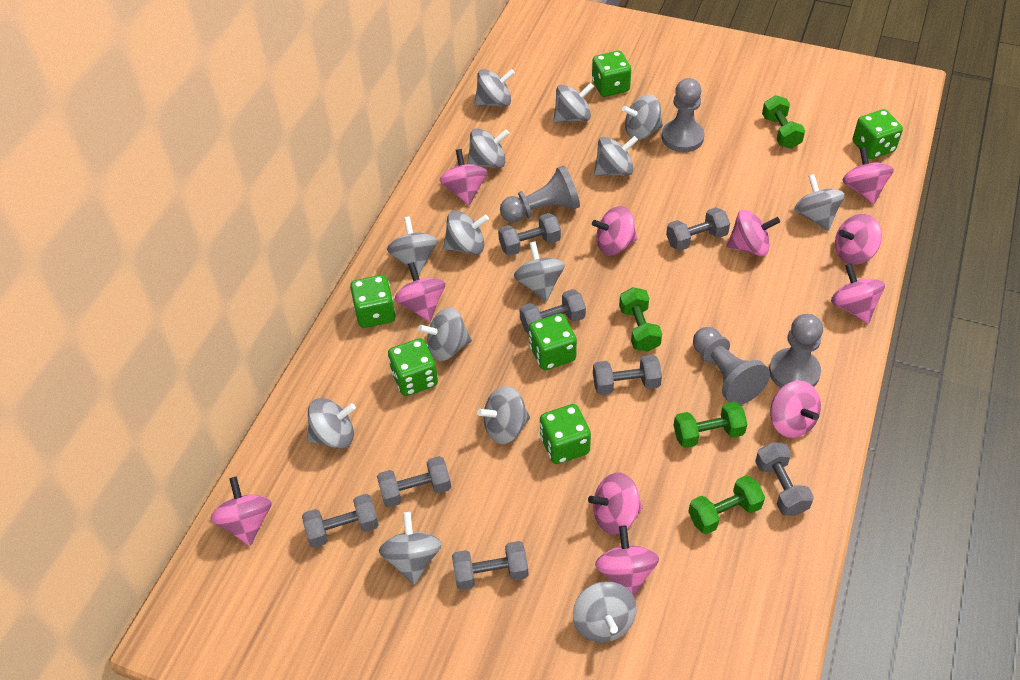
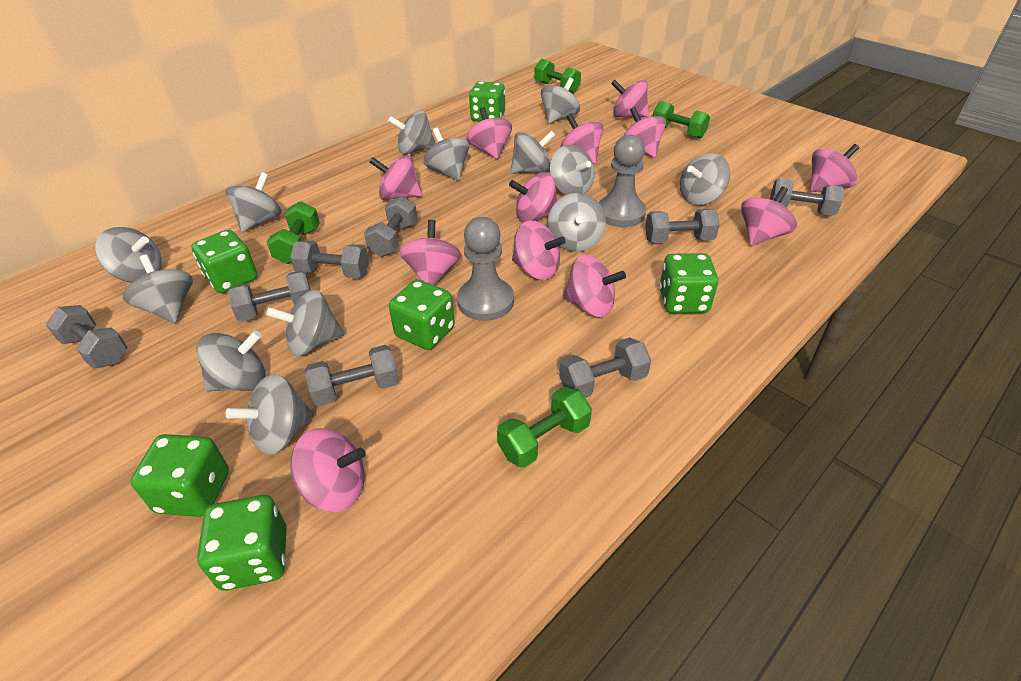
grey pawn: 4 -> 2
grey spinning top: 14 -> 13
pink spinning top: 11 -> 12

